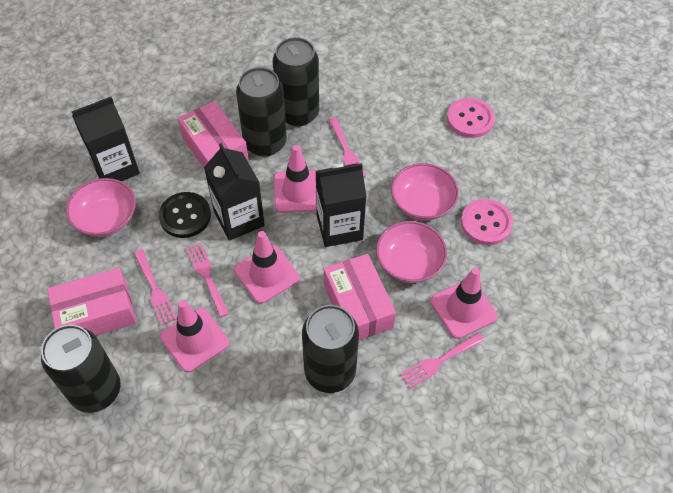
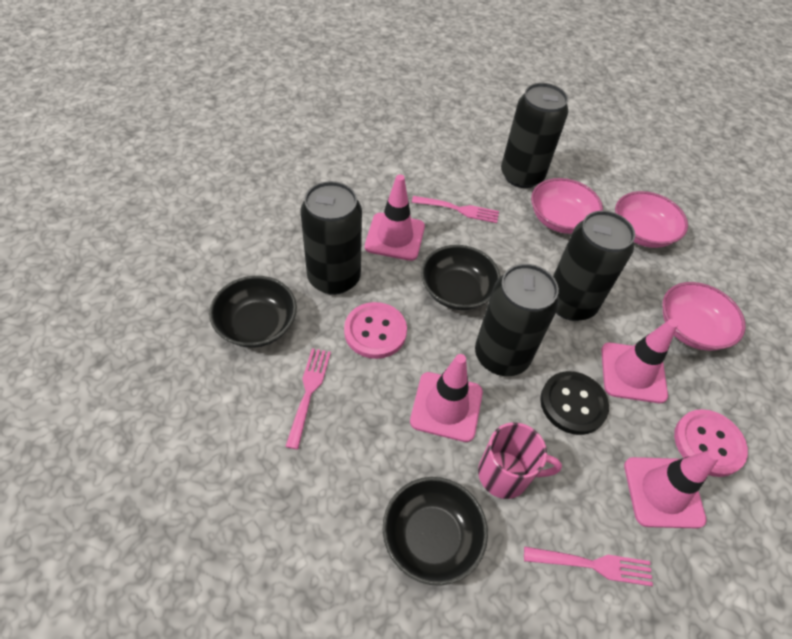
black bowl: 0 -> 3
black carton: 3 -> 0
pink box: 3 -> 0
pink fork: 4 -> 3
pink mug: 0 -> 1

